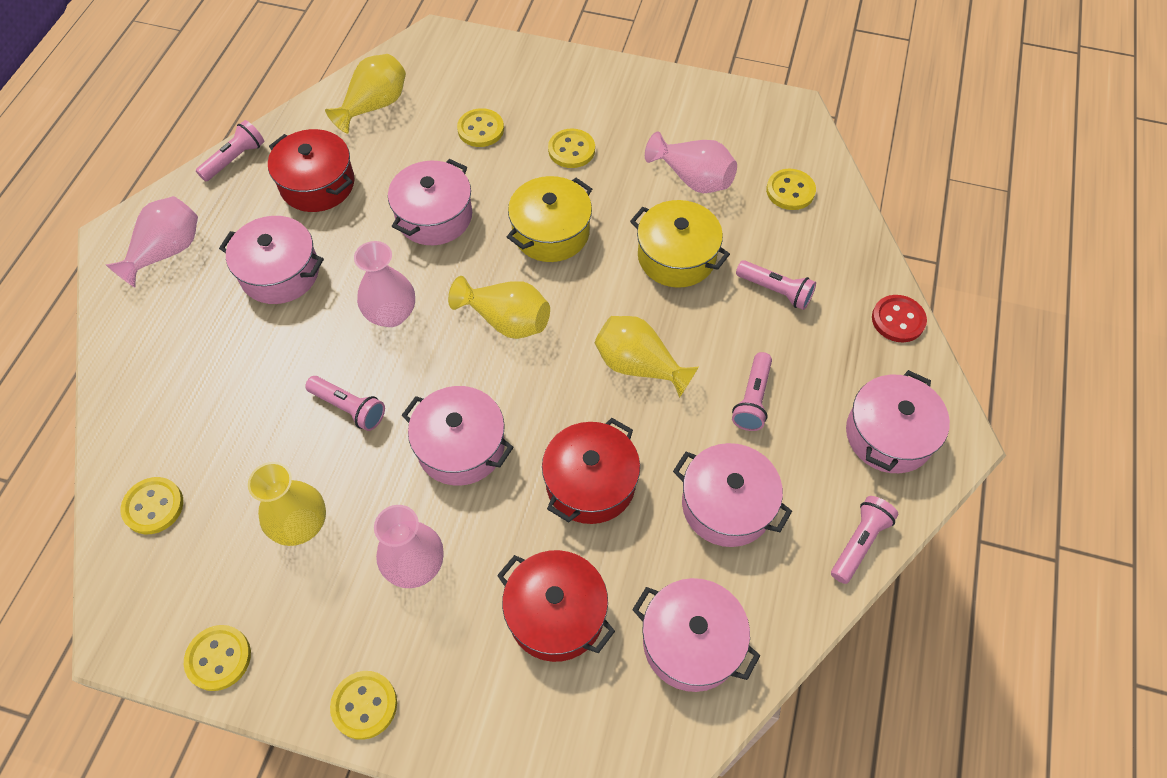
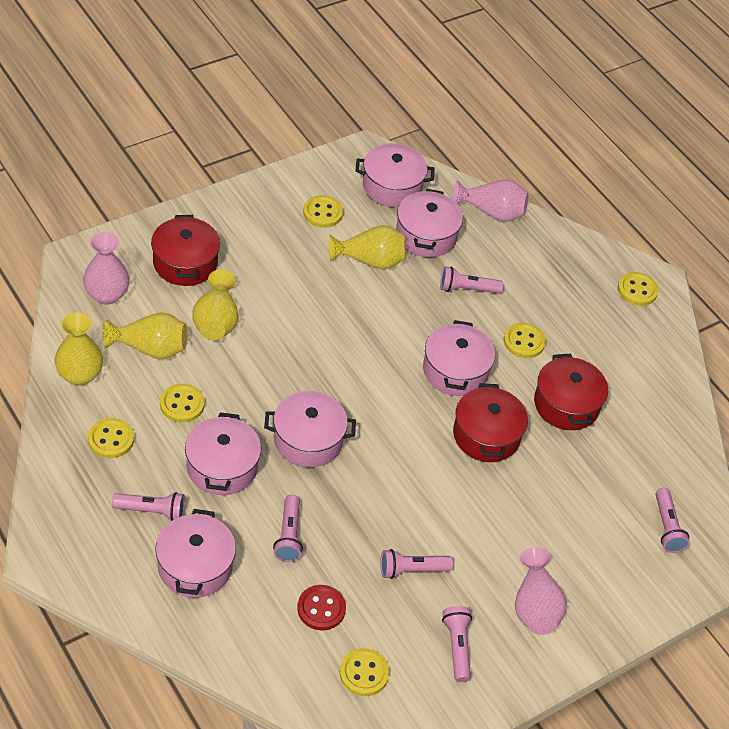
pink flashlight: 5 -> 6
pink vase: 4 -> 3
yellow pot: 2 -> 0

